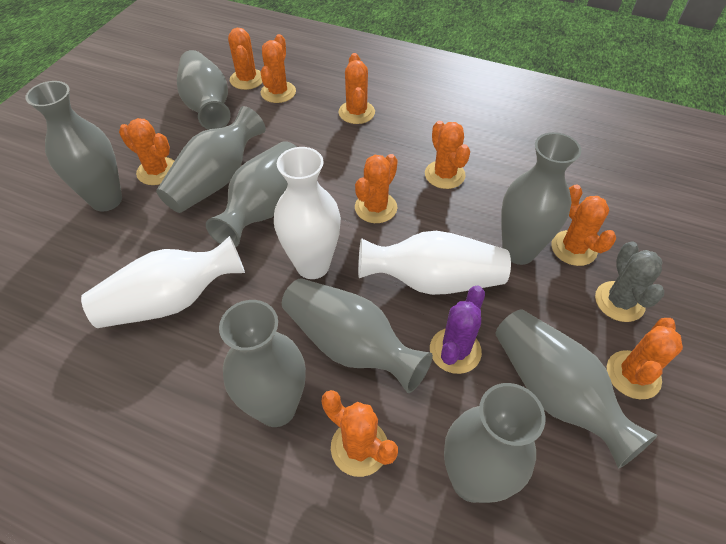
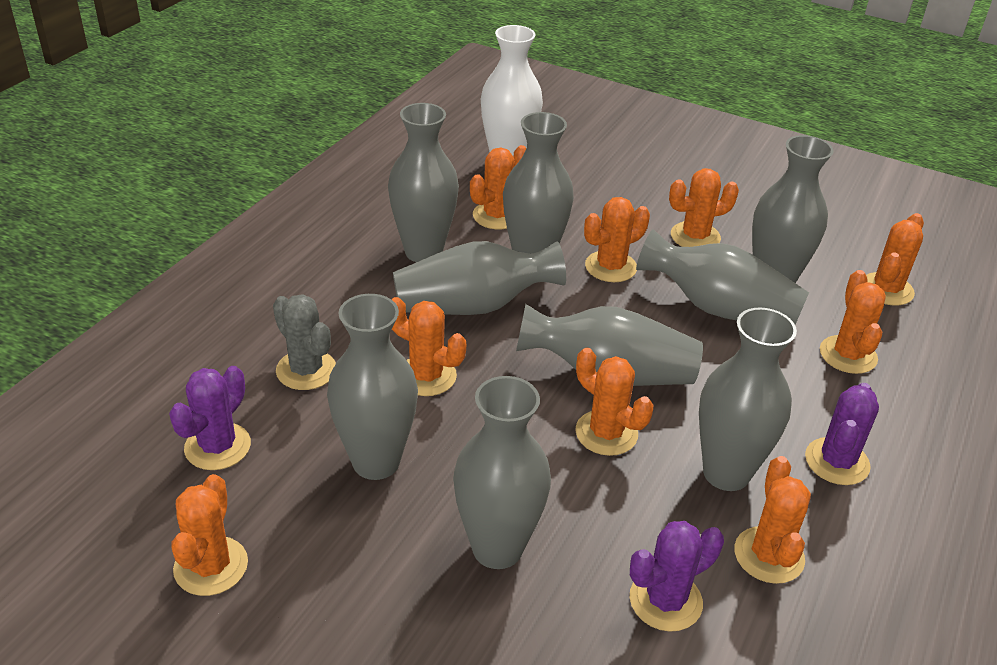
purple cactus: 1 -> 3
white vase: 3 -> 1

